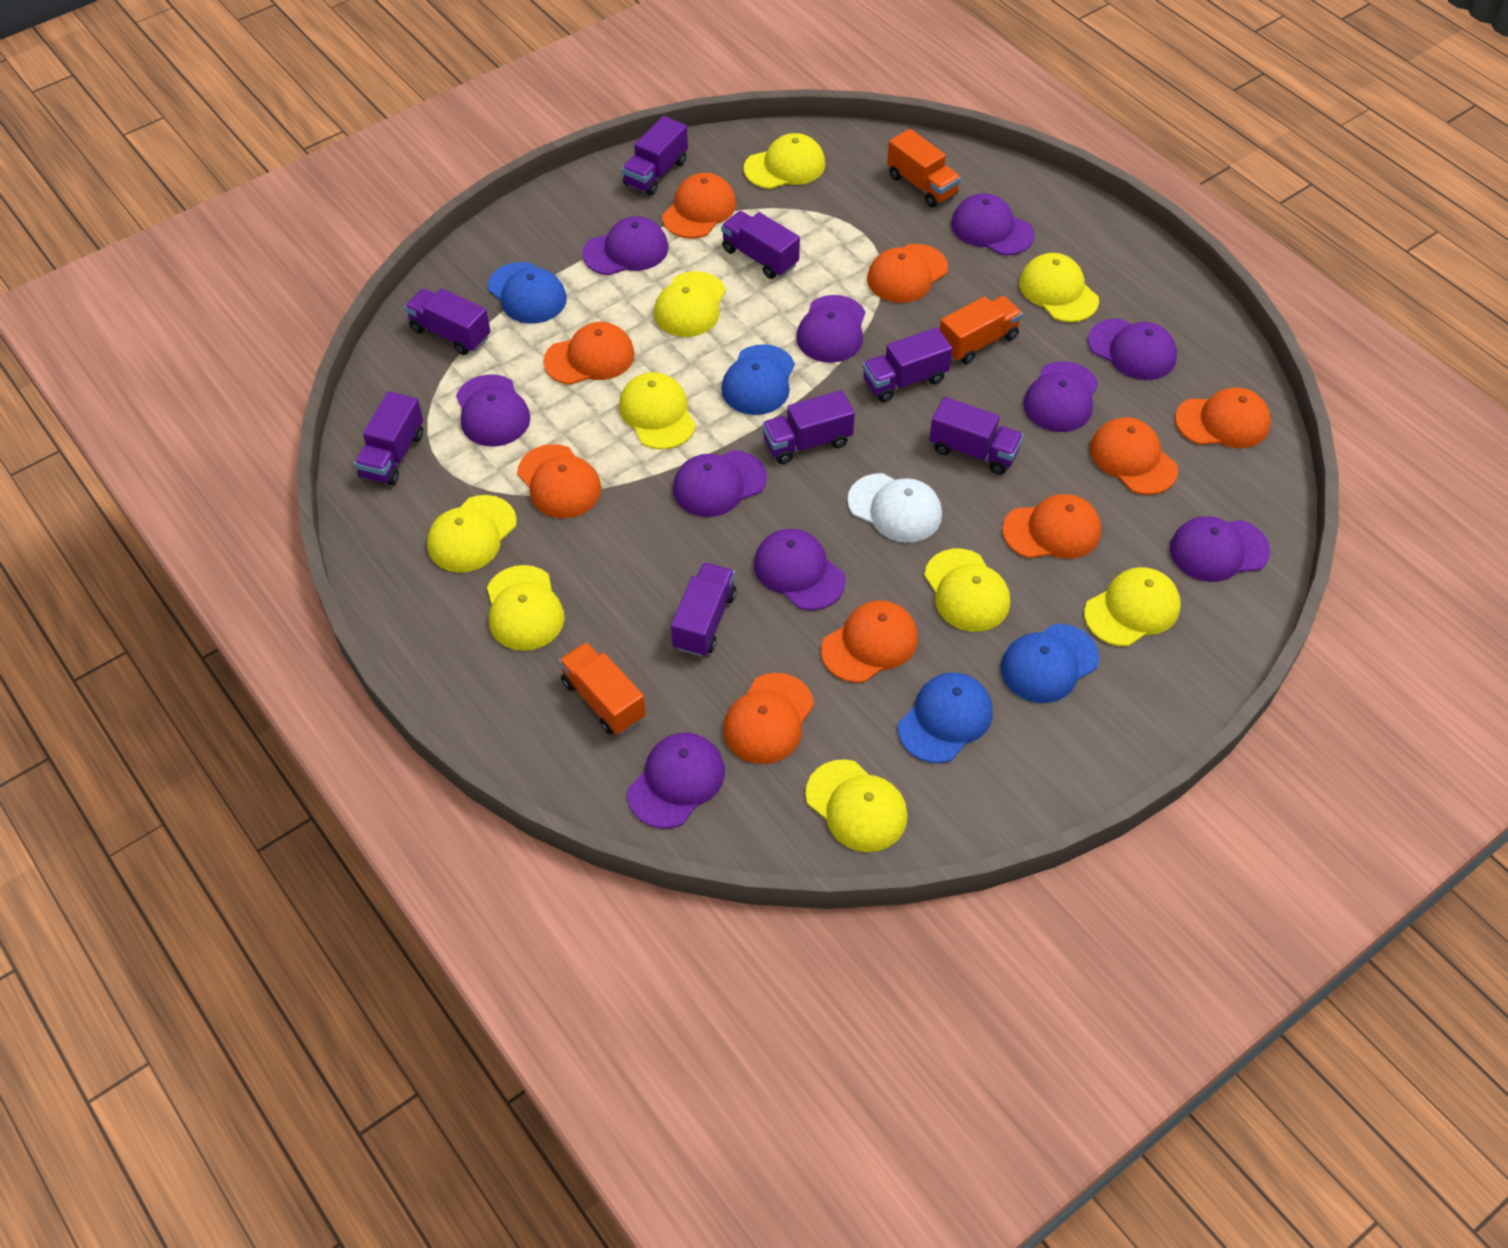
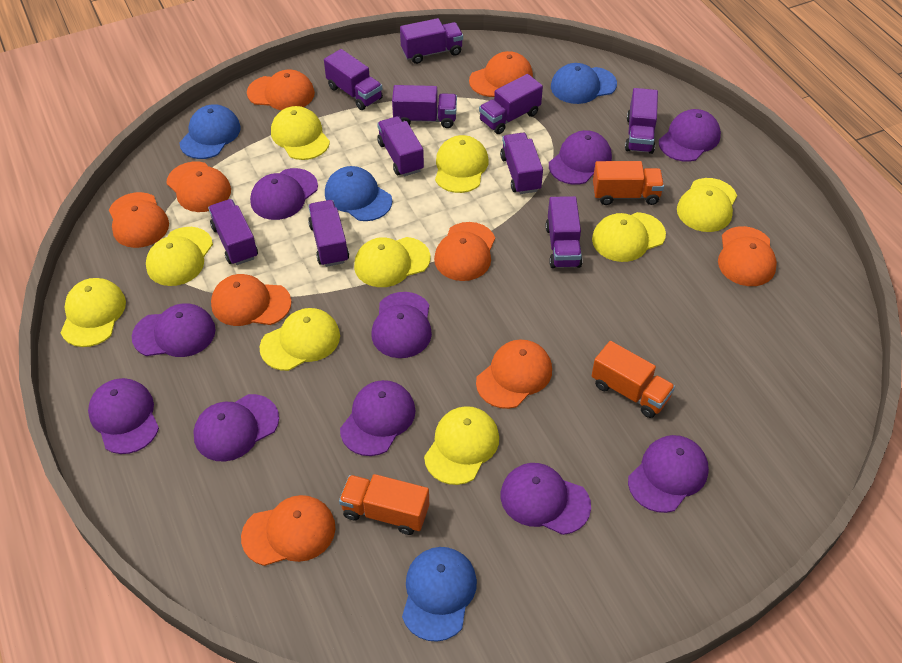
purple truck: 8 -> 10
white cap: 1 -> 0

